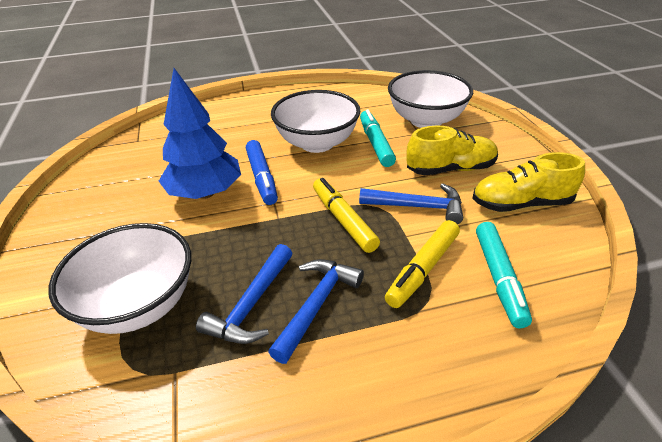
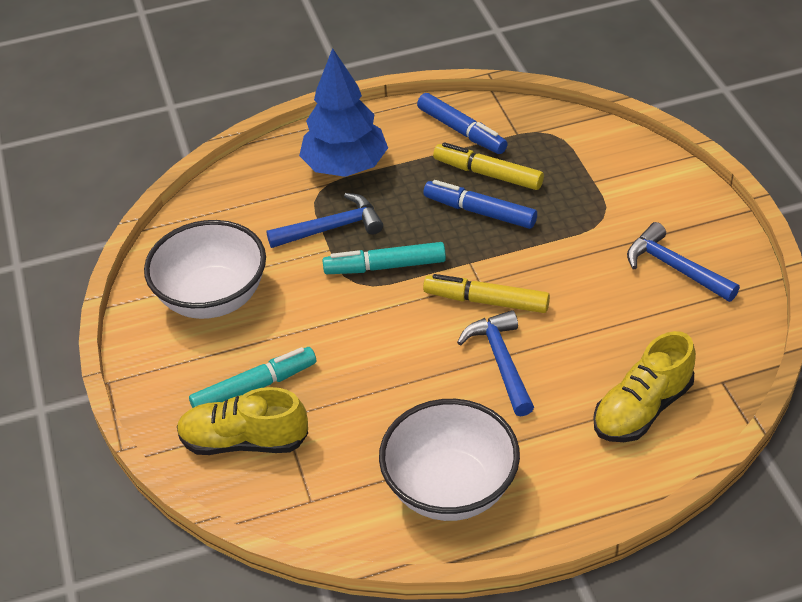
blue marker: 1 -> 2
white bowl: 3 -> 2

